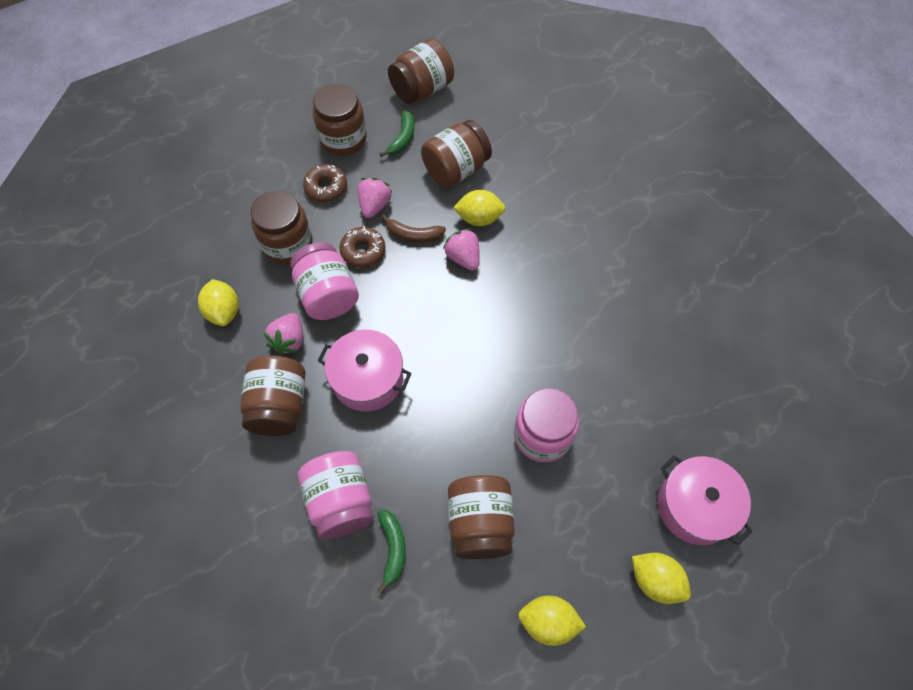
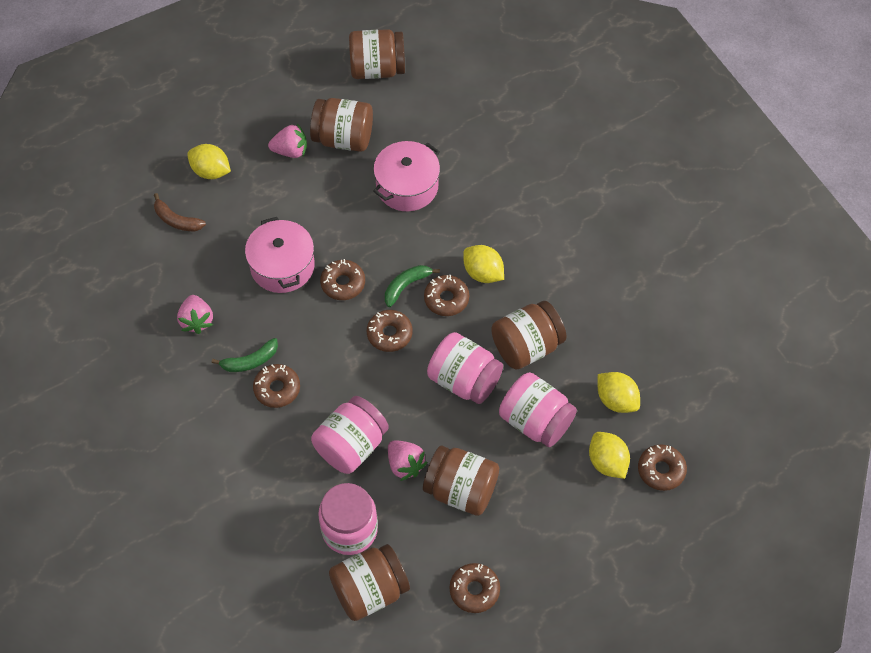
brown donut: 2 -> 6
brown jar: 6 -> 5
pink jar: 3 -> 4

